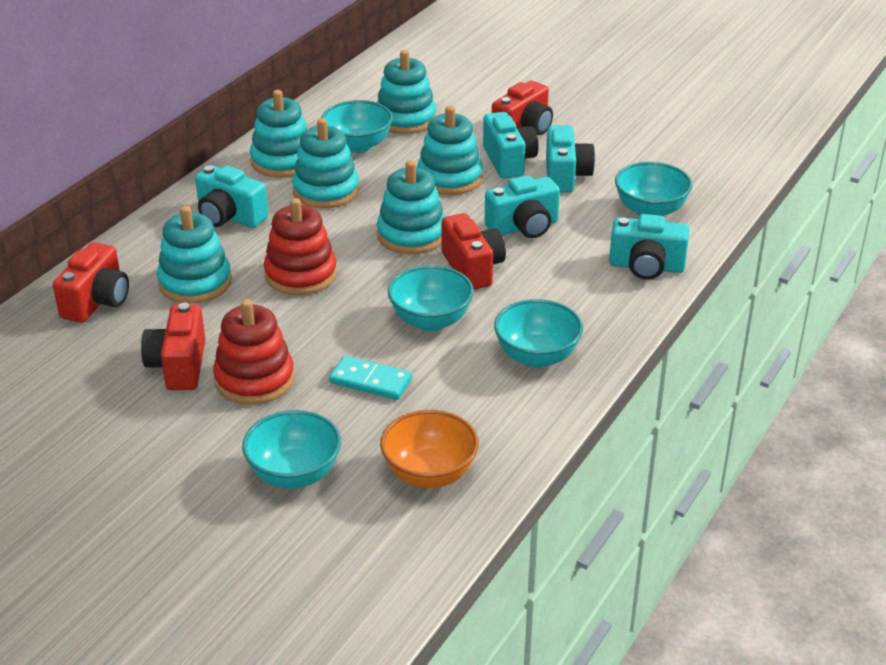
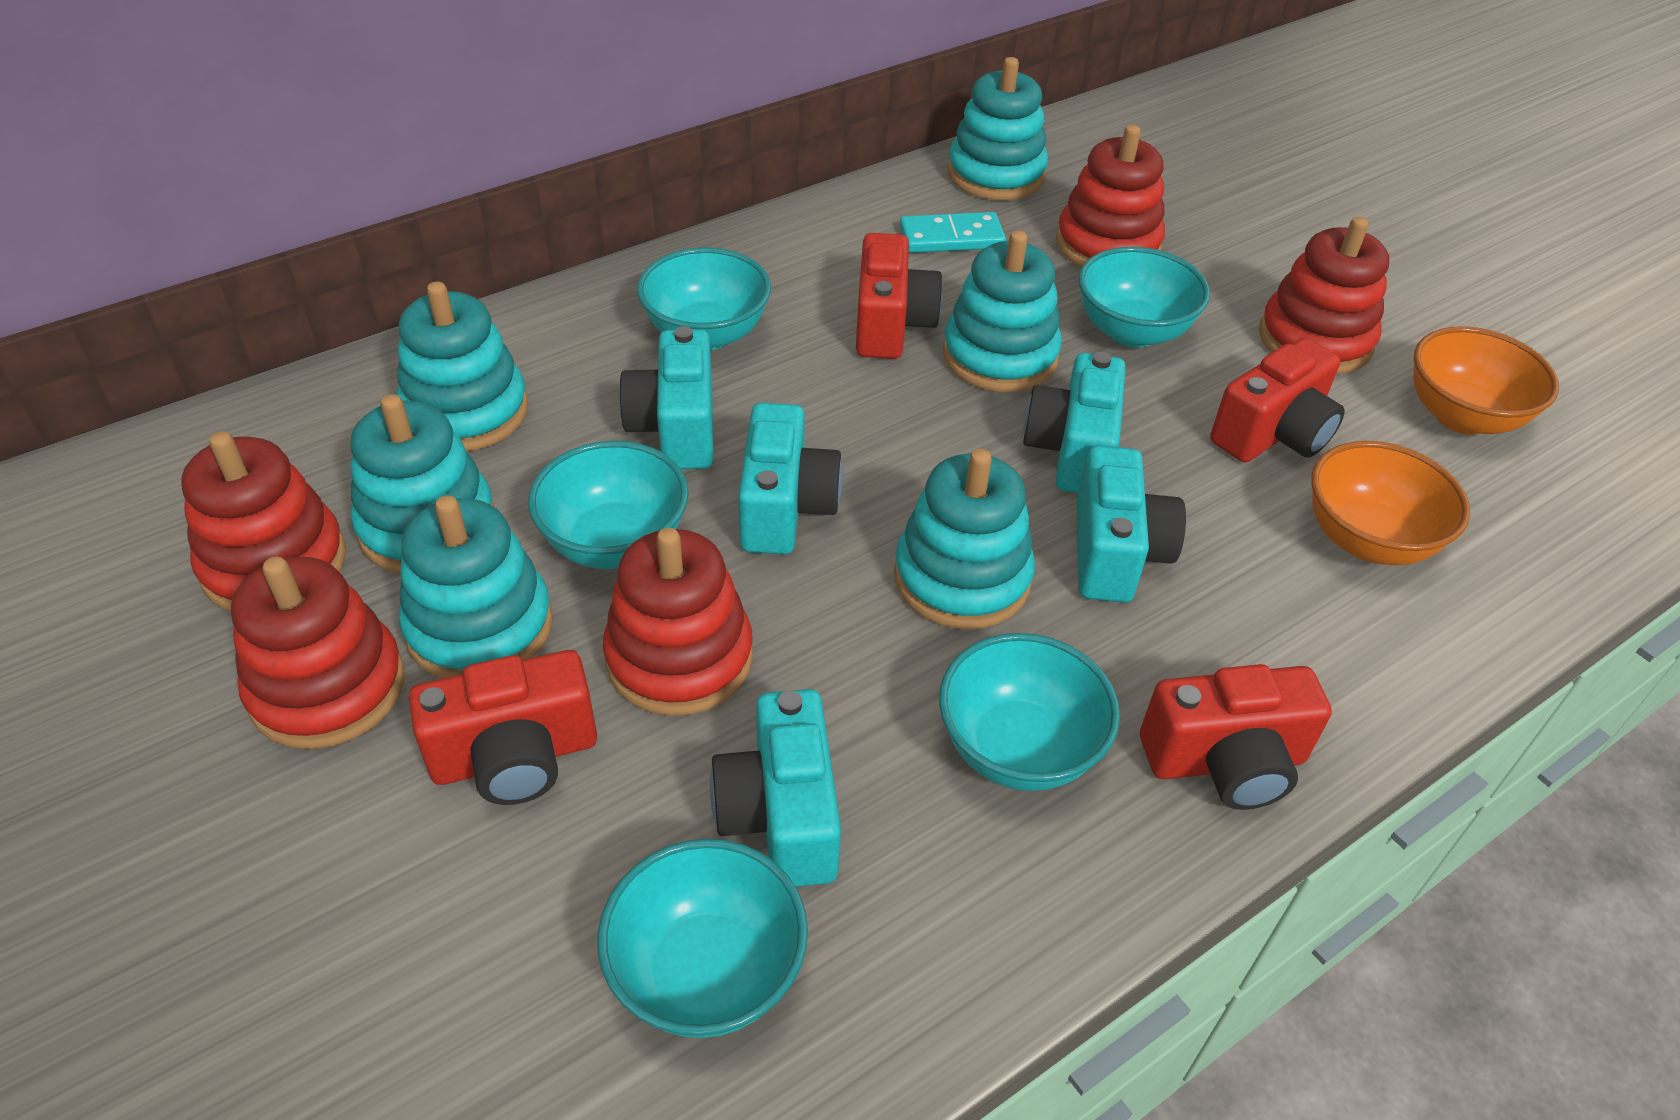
orange bowl: 1 -> 2
red stacking toy: 2 -> 5

